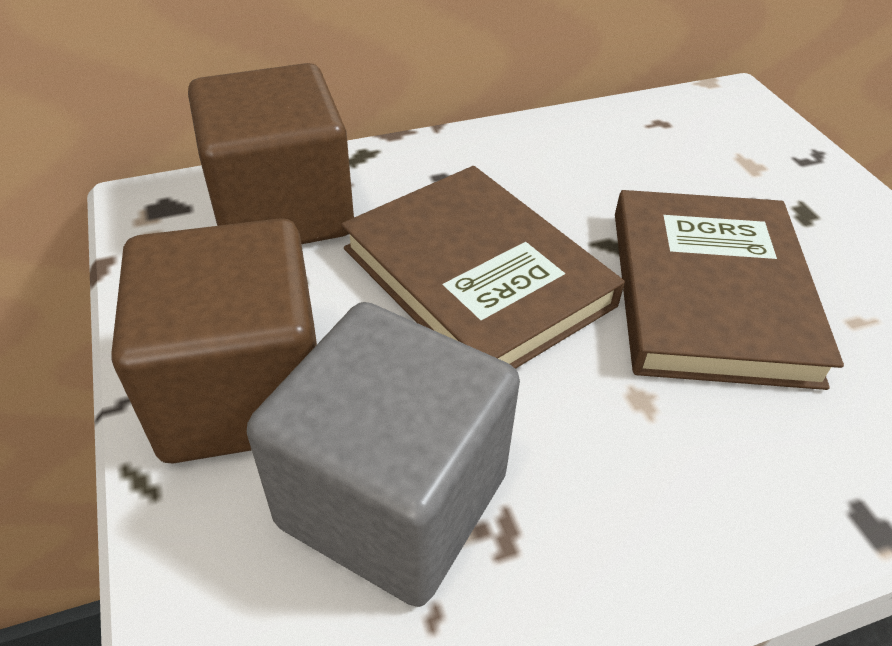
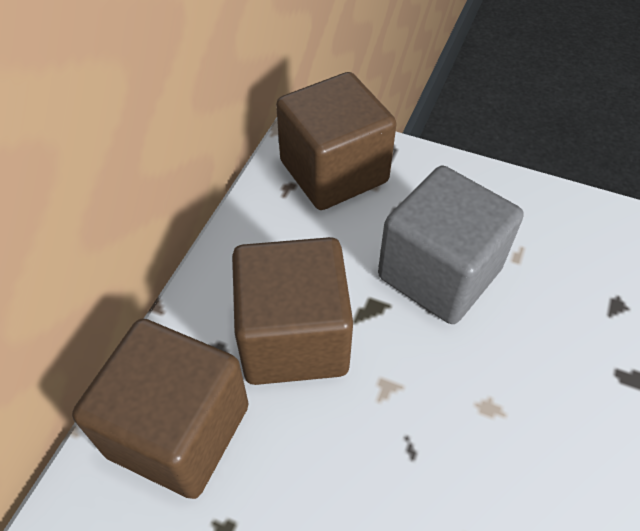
brown book: 2 -> 0
brown cube: 2 -> 3

